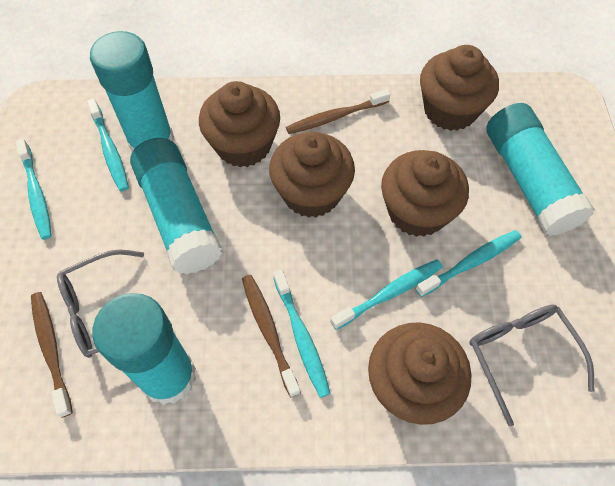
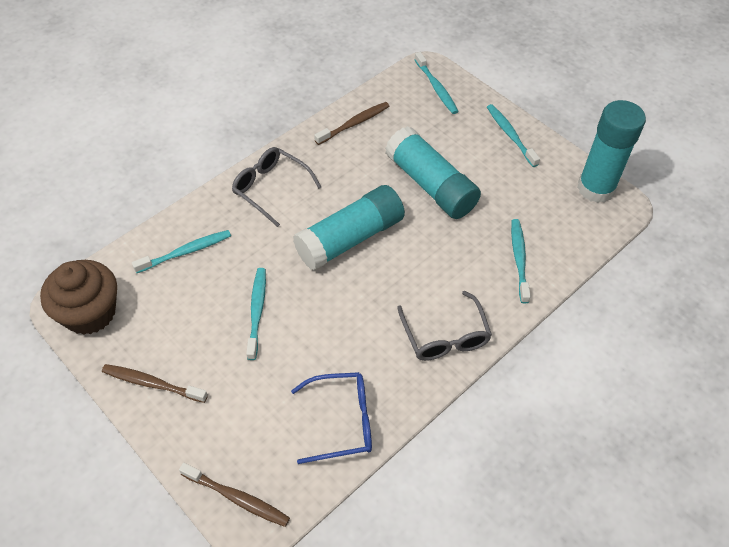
blue glasses: 0 -> 1
brown cupcake: 5 -> 1
turquoise glue stick: 4 -> 3

